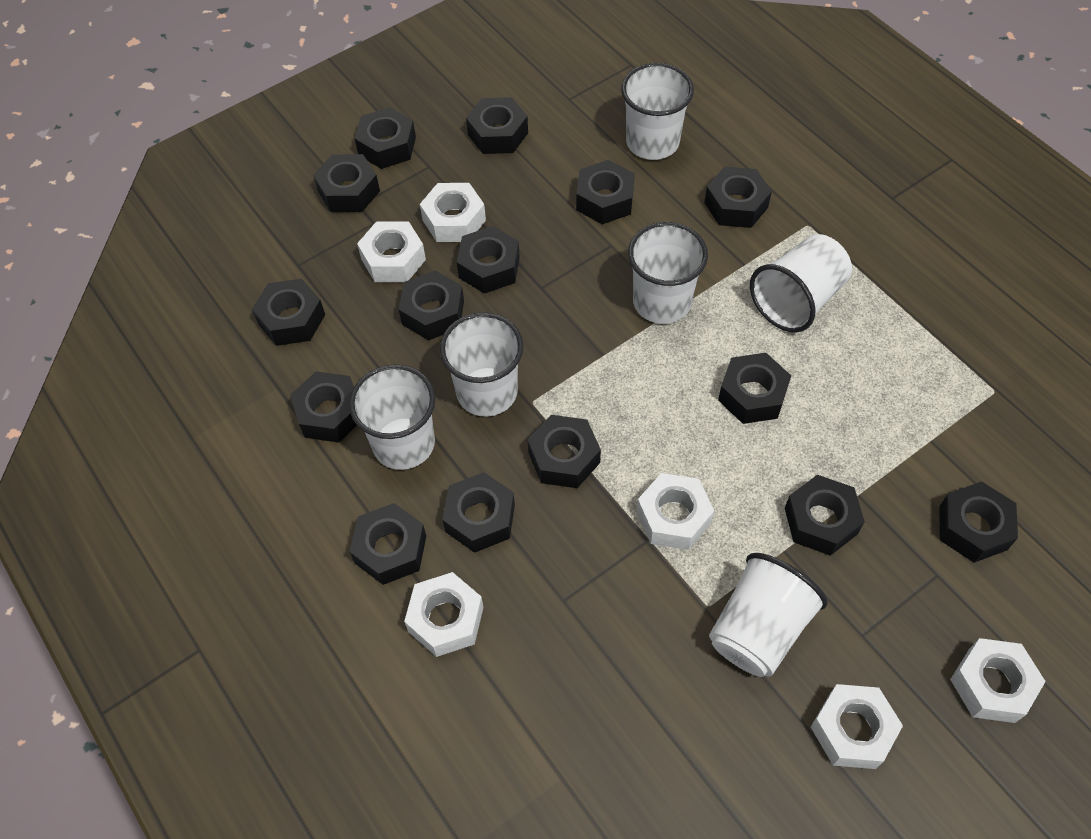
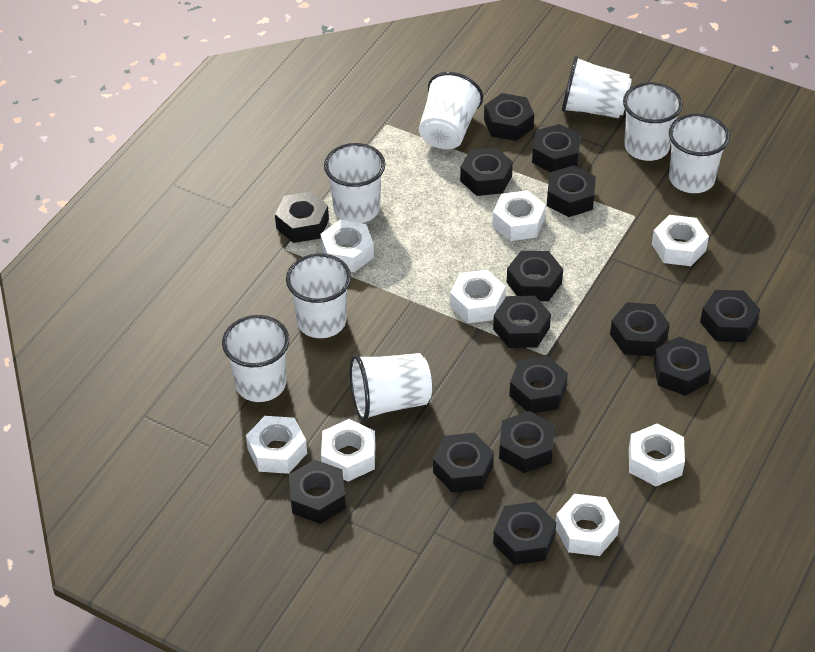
white cup: 6 -> 8
white nut: 6 -> 8

